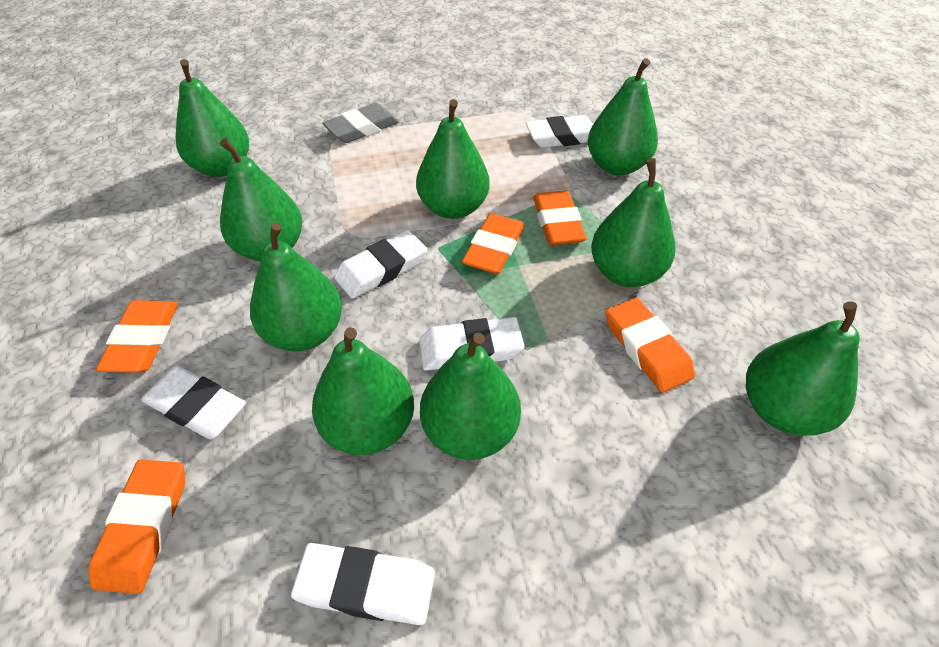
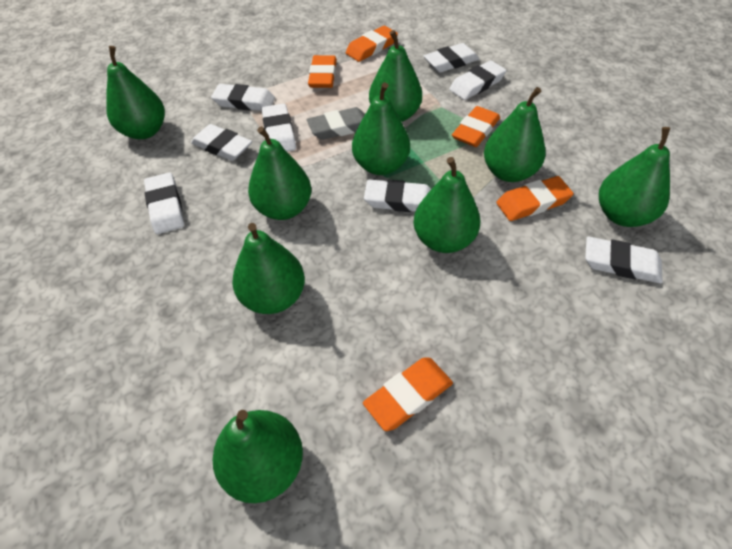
white eraser: 5 -> 8

